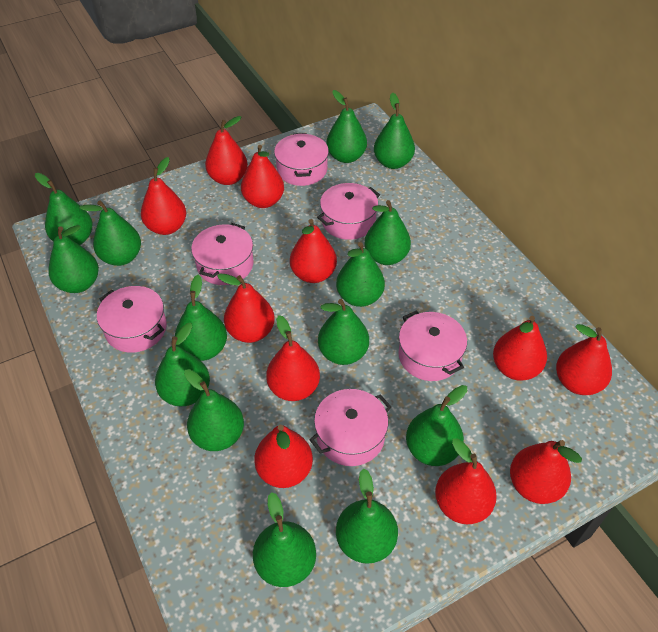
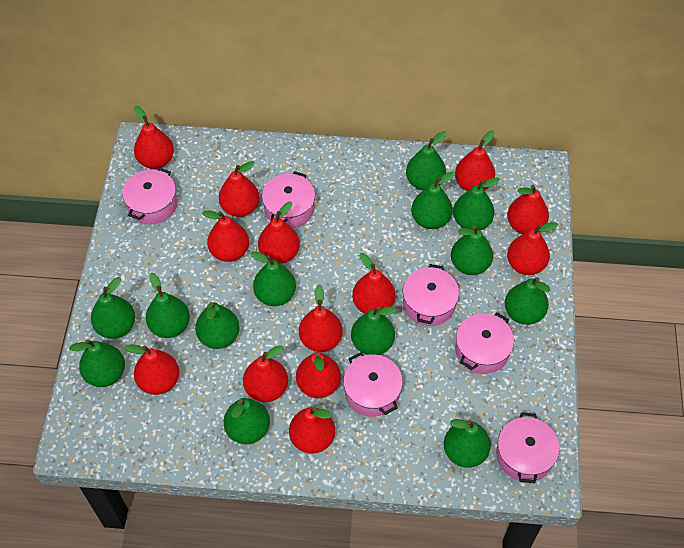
green pear: 14 -> 13
red pear: 11 -> 13

